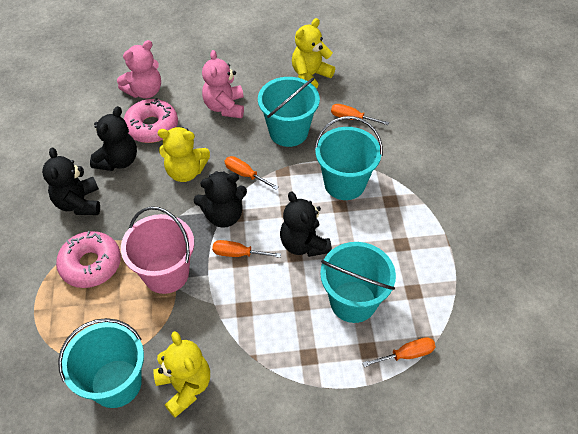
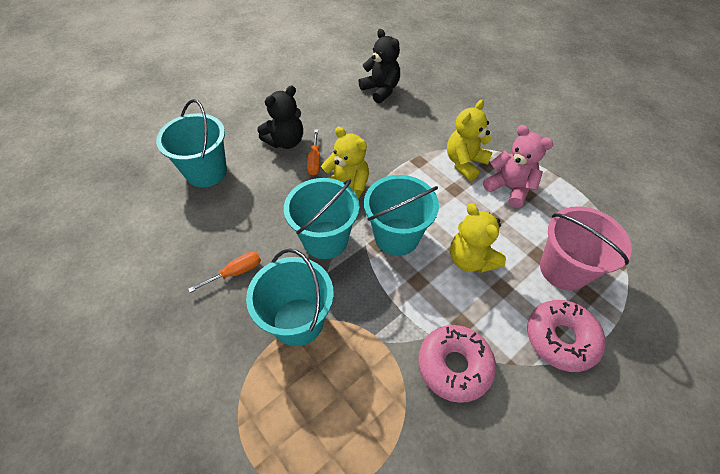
black teddy bear: 4 -> 2
orange screwdriver: 4 -> 2
pink teddy bear: 2 -> 1

